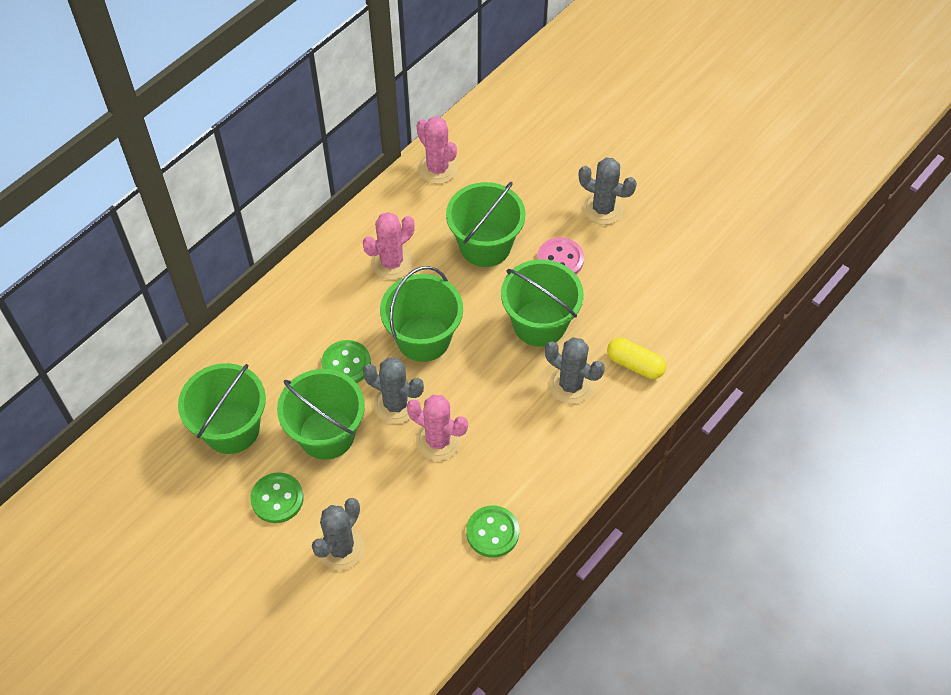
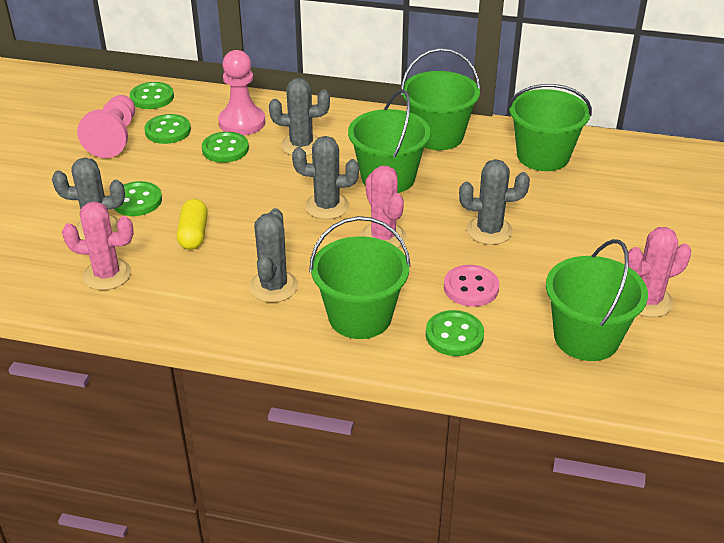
green button: 3 -> 5
grey cactus: 4 -> 5
pink pawn: 0 -> 2

